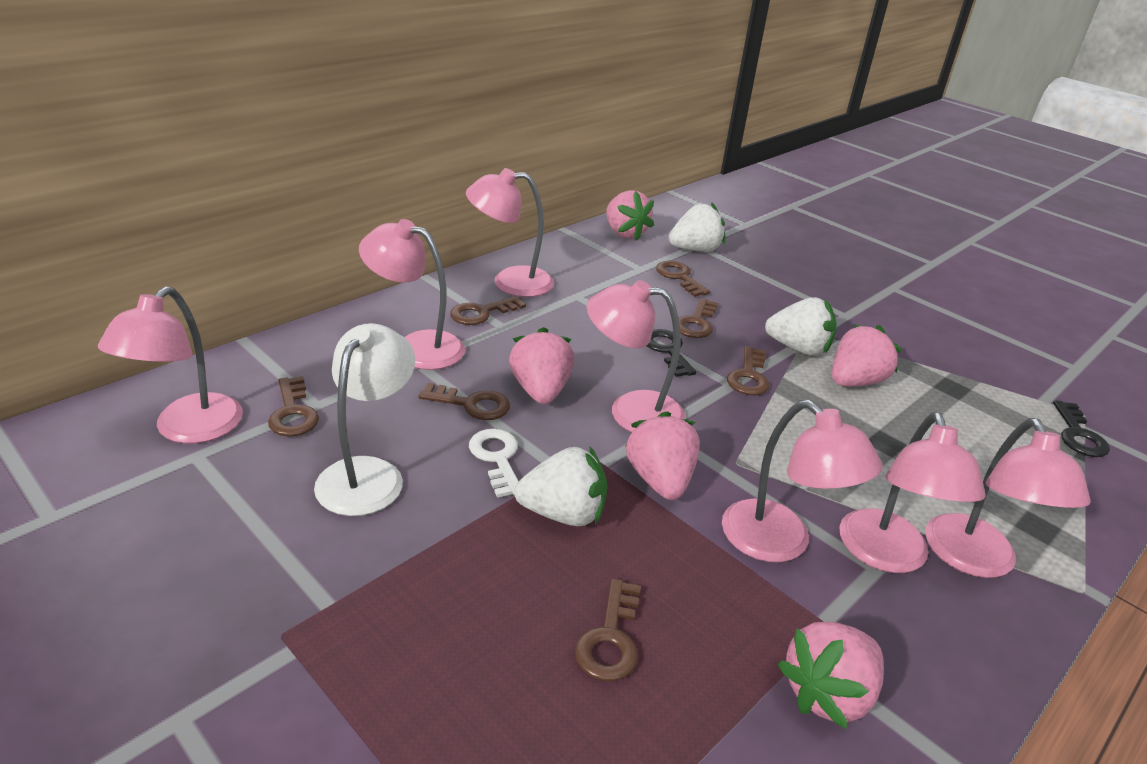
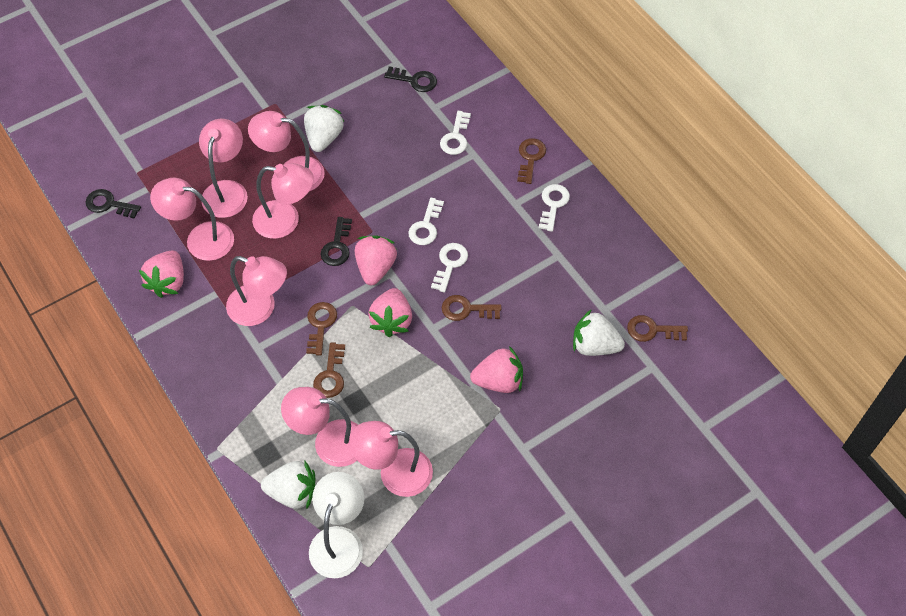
black key: 2 -> 3
brown key: 7 -> 5
pink strawberry: 5 -> 4
white key: 1 -> 4

